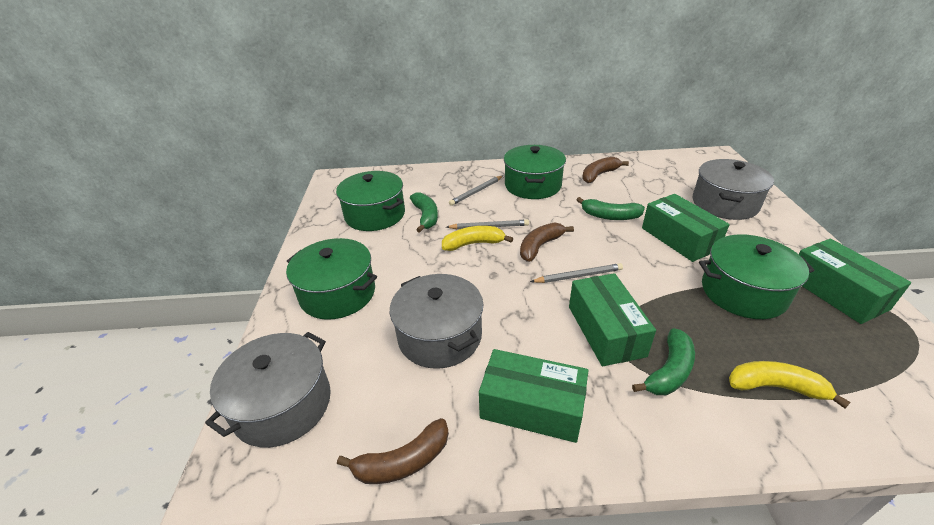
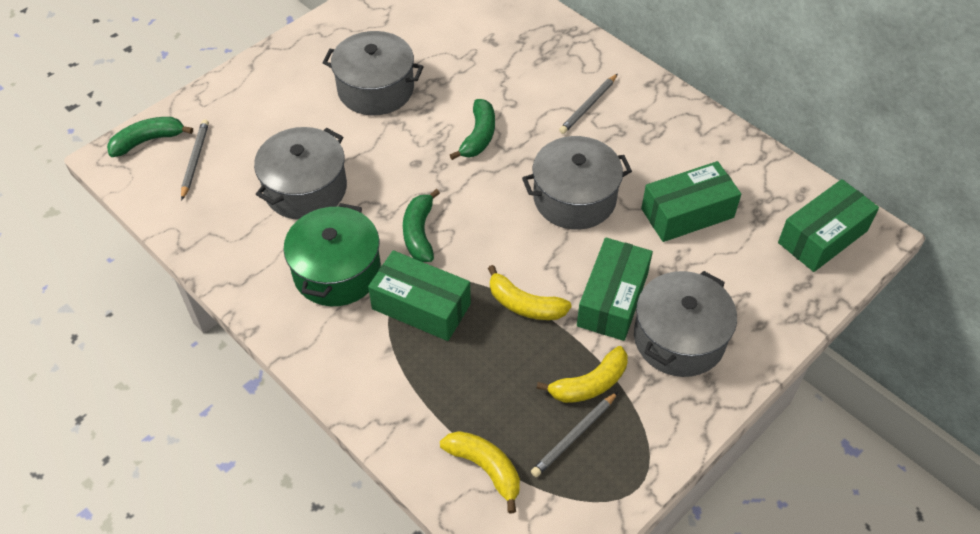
brown banana: 3 -> 0
green pot: 4 -> 1
grey pot: 3 -> 4
yellow banana: 2 -> 3

